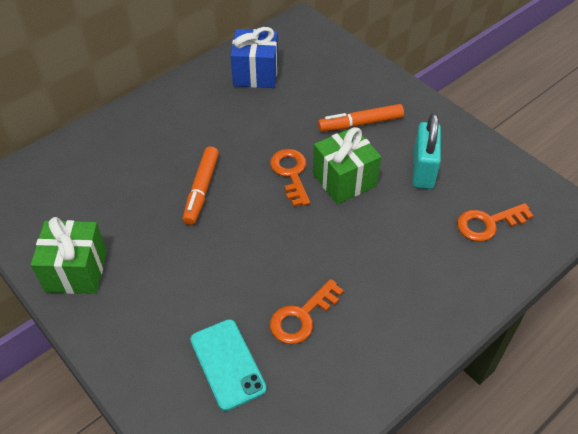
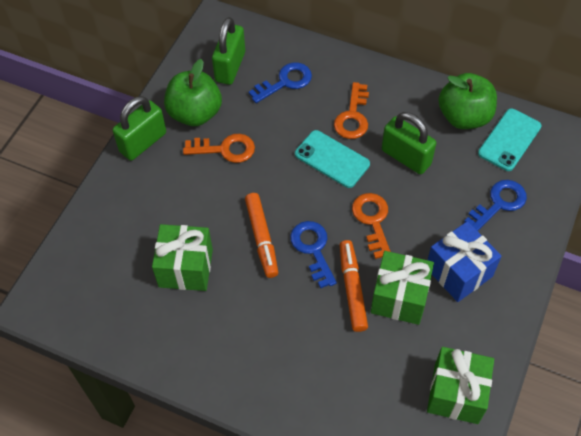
blue key: 0 -> 3
green apple: 0 -> 2
green gift: 2 -> 3
green padlock: 0 -> 3
turquoise padlock: 1 -> 0
turquoise phone: 1 -> 2

